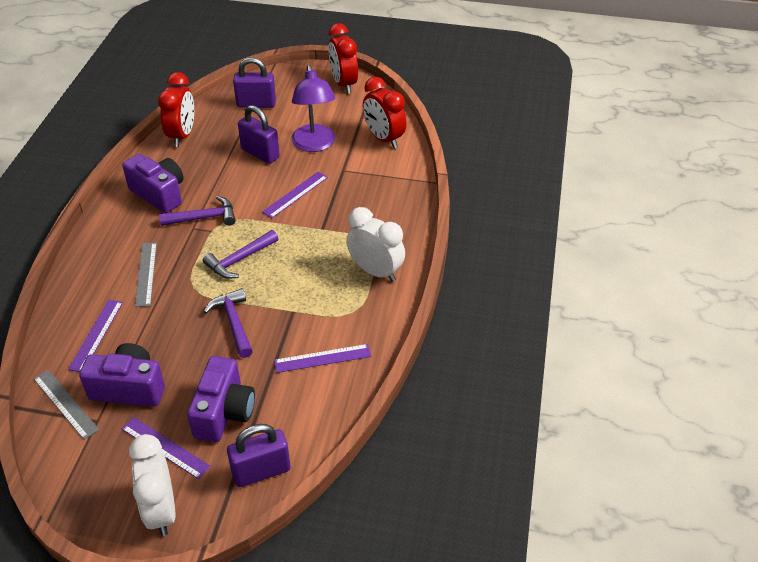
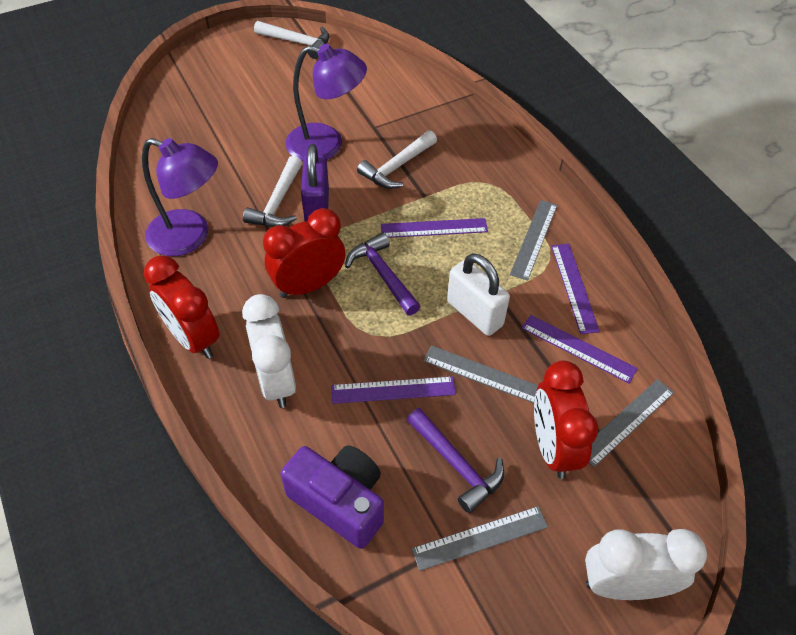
grey ruler: 2 -> 4
purple camera: 3 -> 1
purple hammer: 3 -> 2
purple lamp: 1 -> 2
purple padlock: 3 -> 1
white hammer: 0 -> 3
white padlock: 0 -> 1

